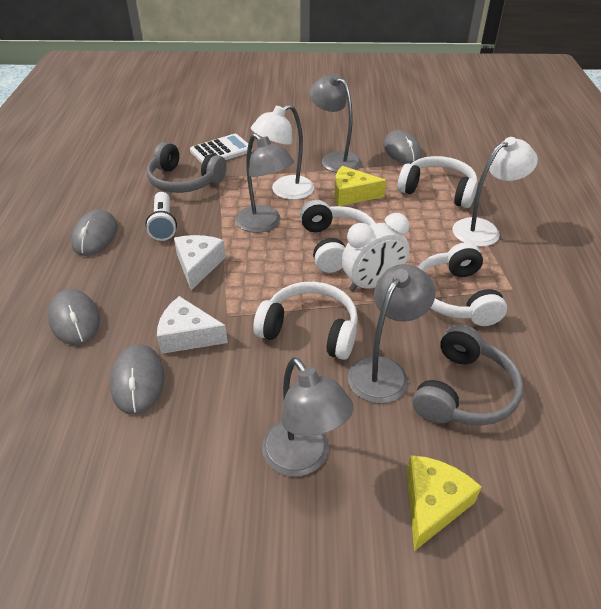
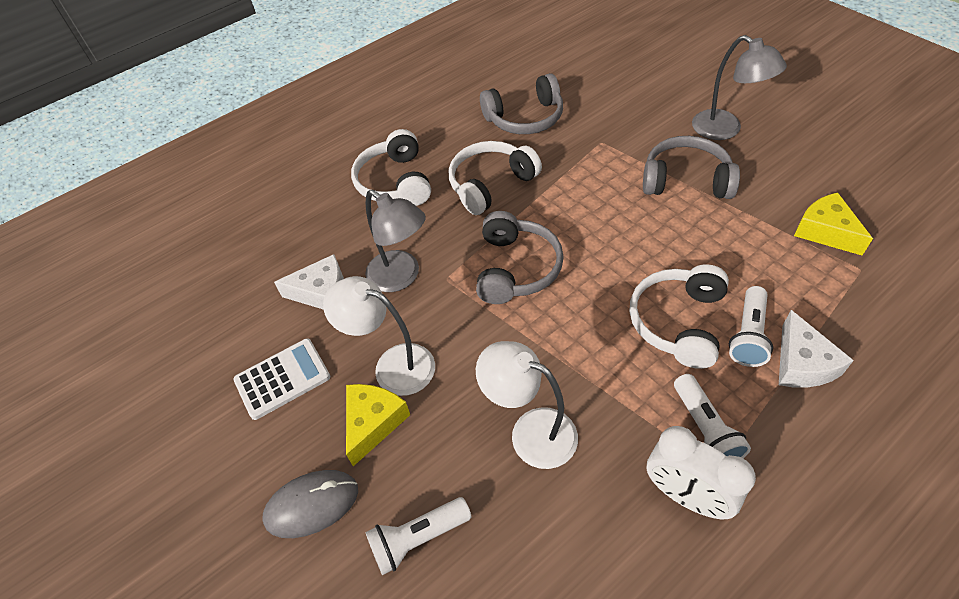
grey headphones: 2 -> 3
grey lamp: 4 -> 2
grey mouse: 4 -> 1
white flashlight: 1 -> 3
white headphones: 4 -> 3

